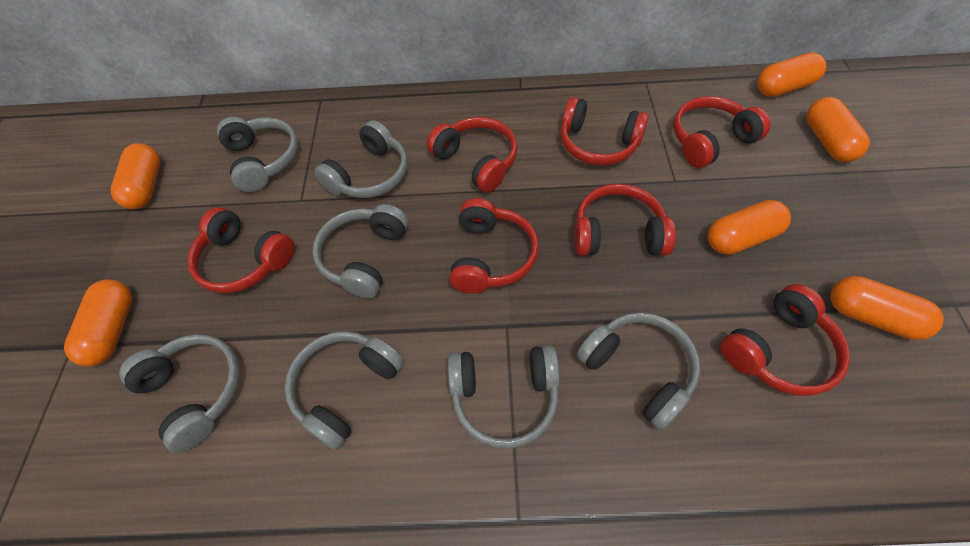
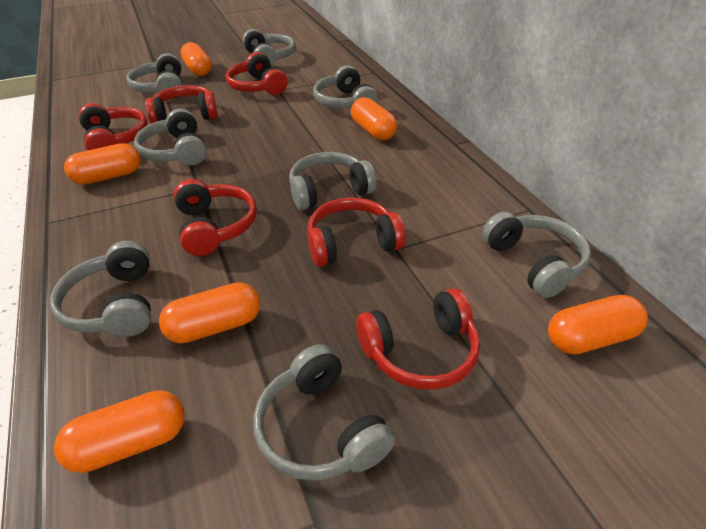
grey headphones: 7 -> 8
red headphones: 7 -> 6

